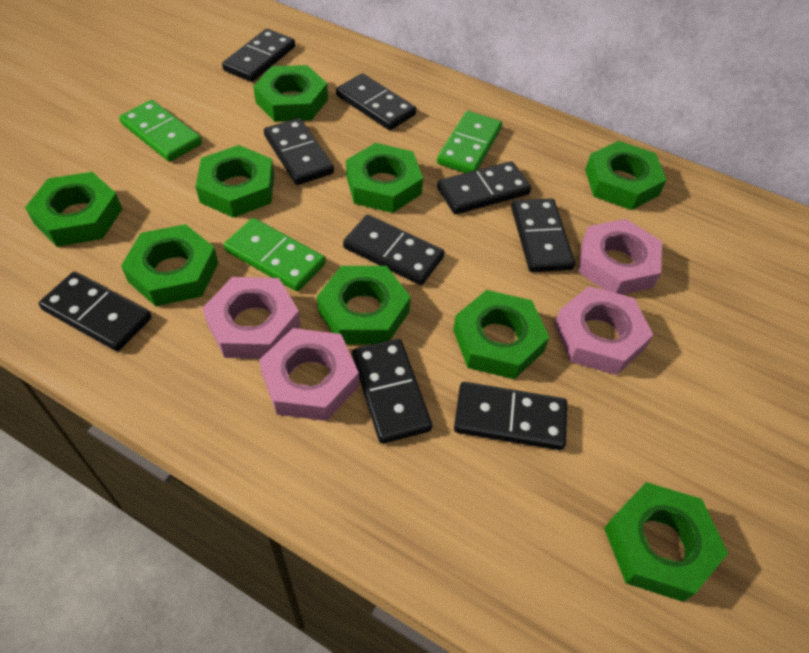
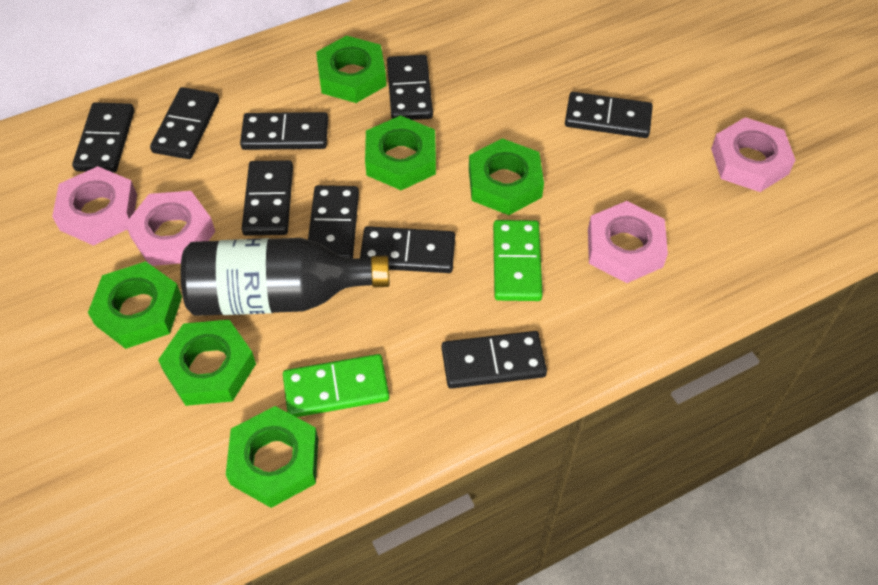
black bottle: 0 -> 1
green domino: 3 -> 2
green nut: 9 -> 6

